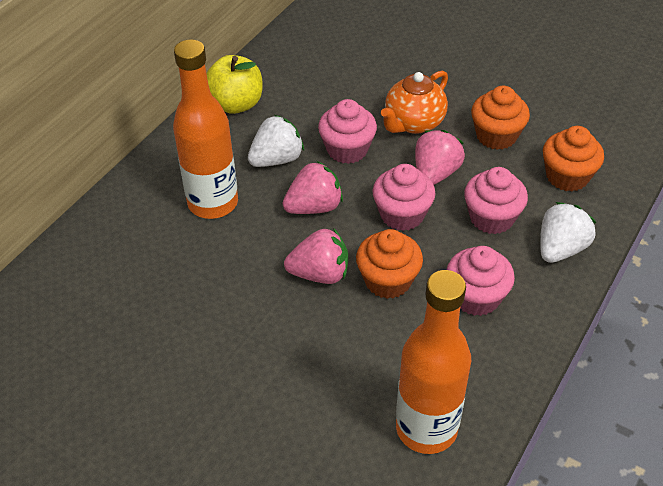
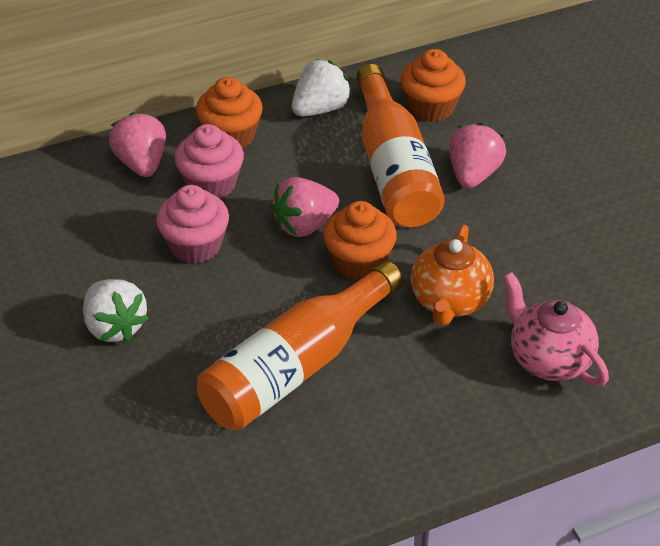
pink cupcake: 4 -> 2
pink teapot: 0 -> 1
yellow apple: 1 -> 0

